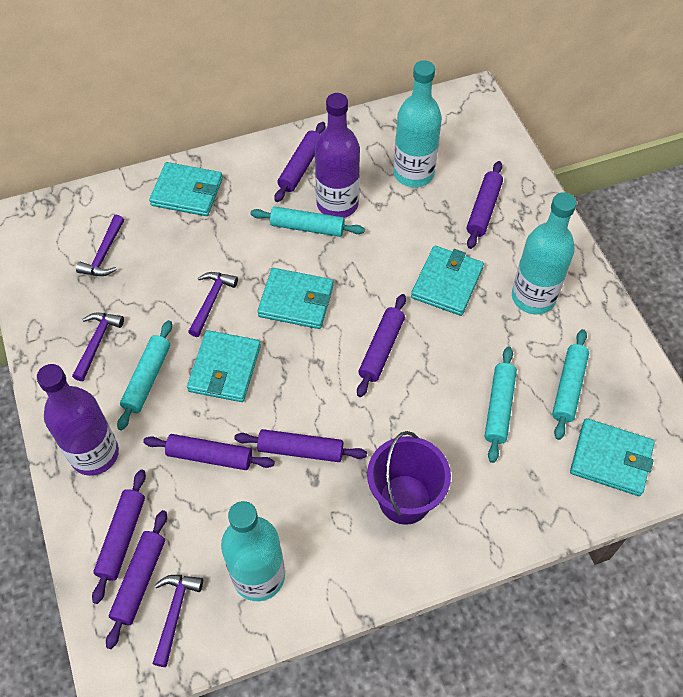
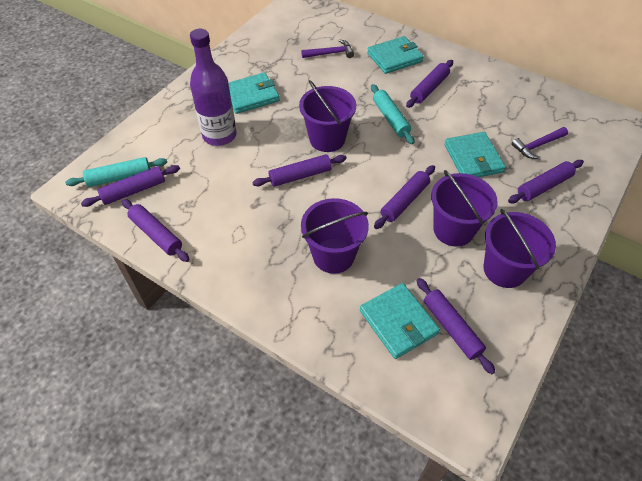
purple bottle: 2 -> 1
purple bucket: 1 -> 4
purple hammer: 4 -> 2
turquoise bottle: 3 -> 0
turquoise rolling pin: 4 -> 2
turquoise wallet: 5 -> 4

